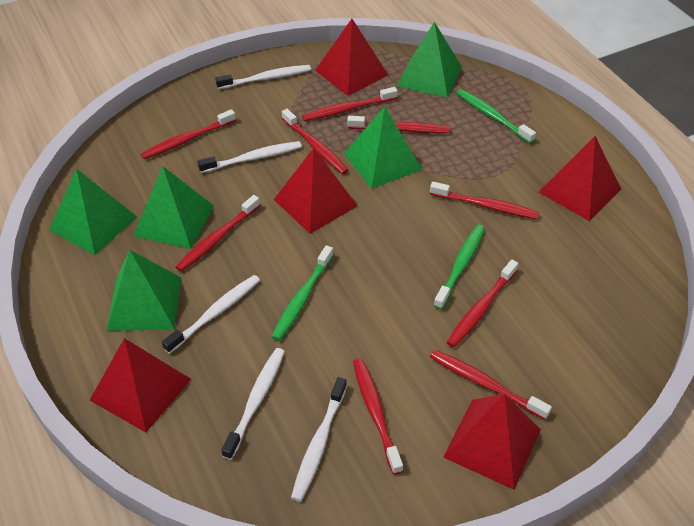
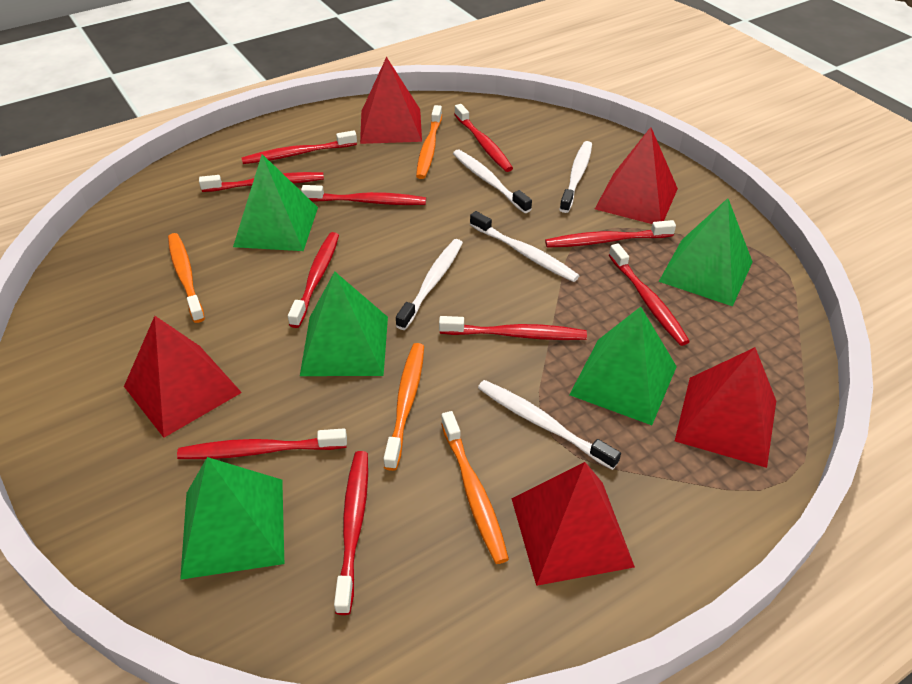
green toothbrush: 3 -> 0
orange toothbrush: 0 -> 4
red toothbrush: 9 -> 10

